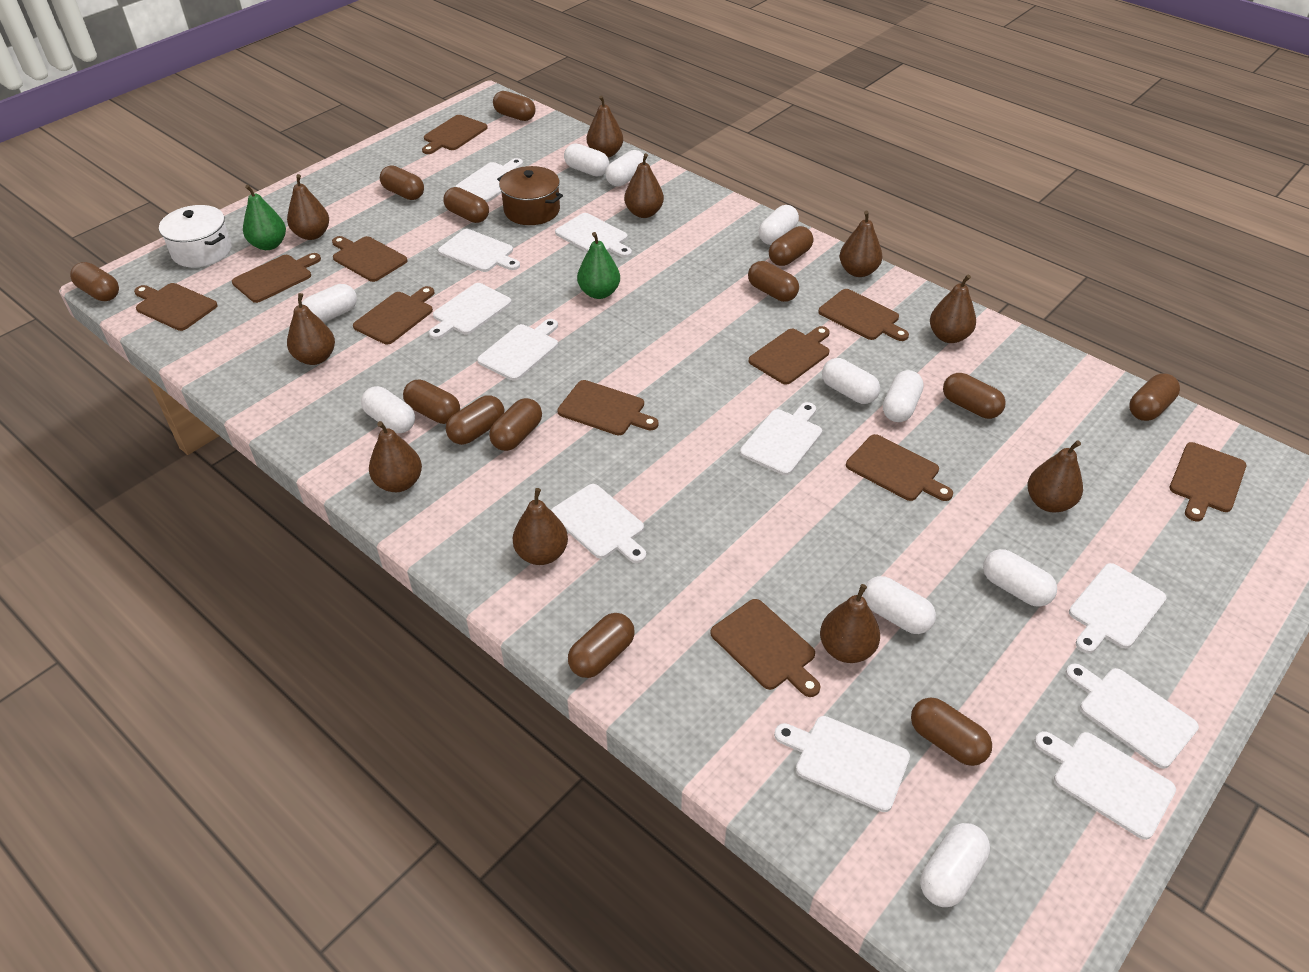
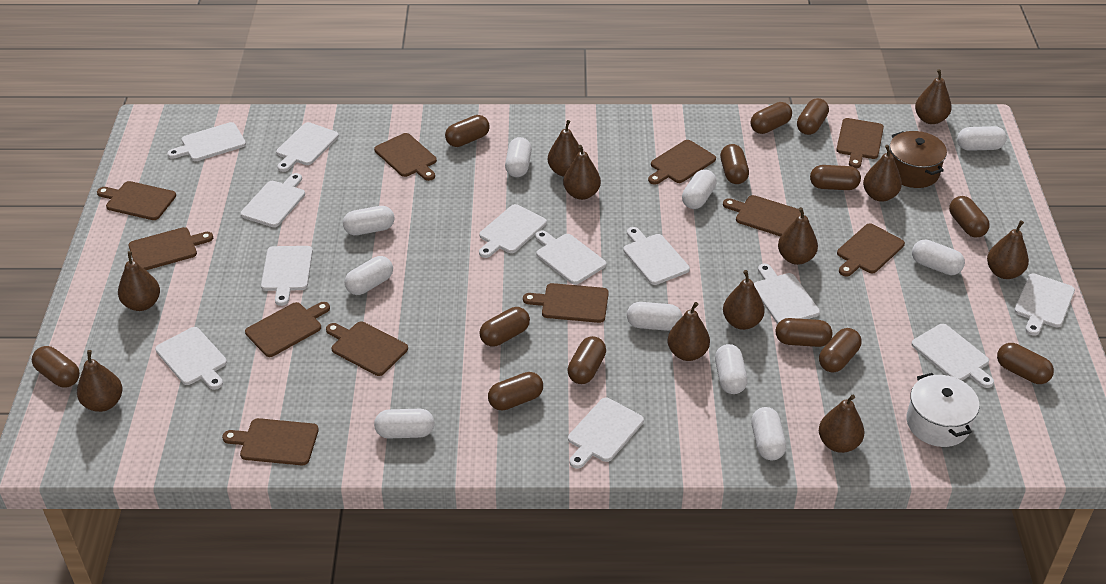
brown pear: 10 -> 11
green pear: 2 -> 0
white cutting board: 11 -> 12

